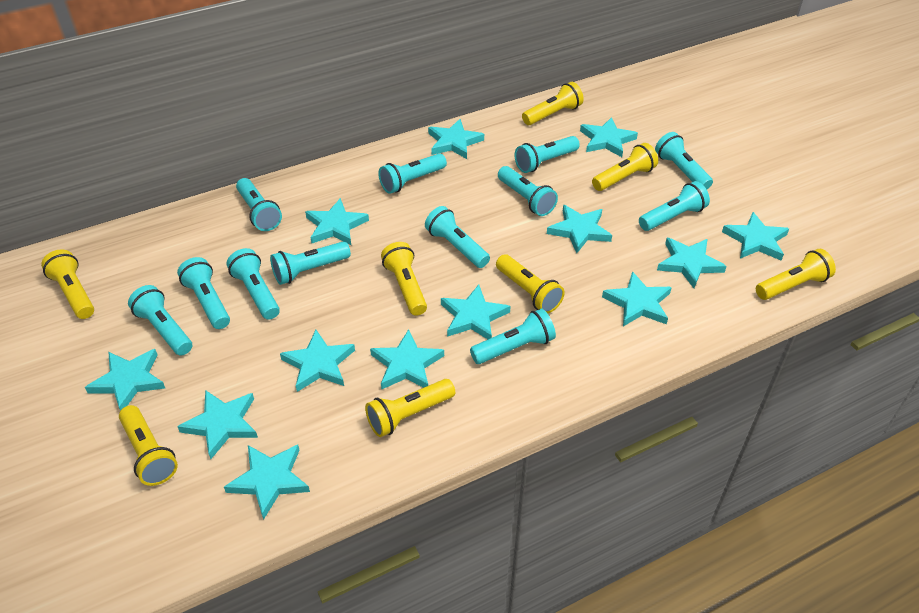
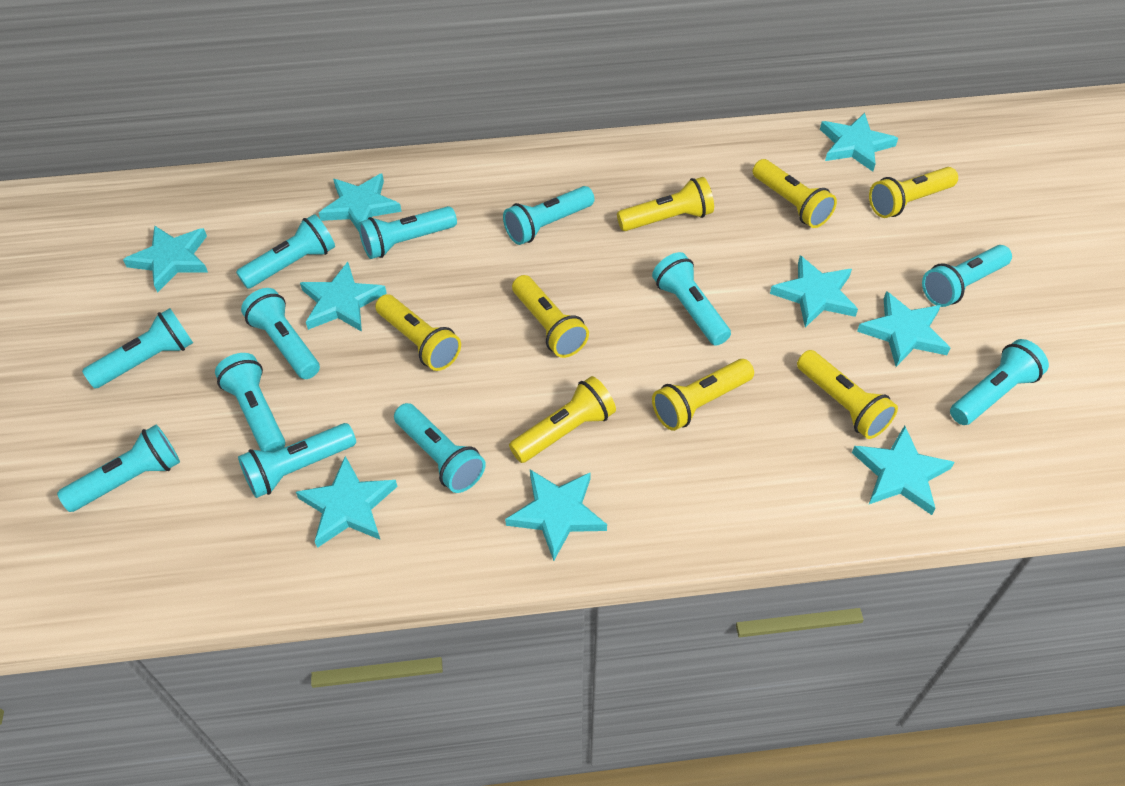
turquoise star: 13 -> 9

